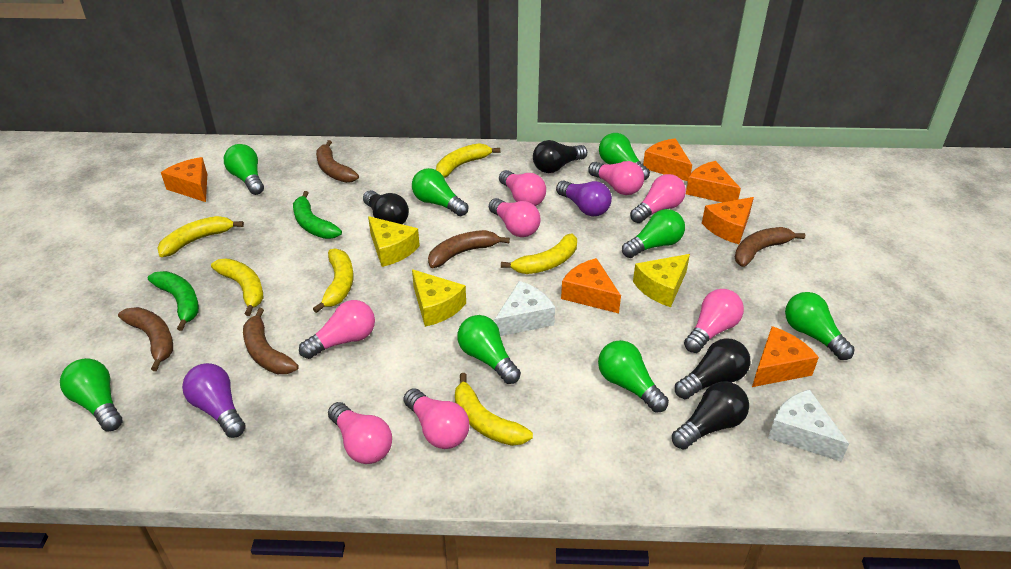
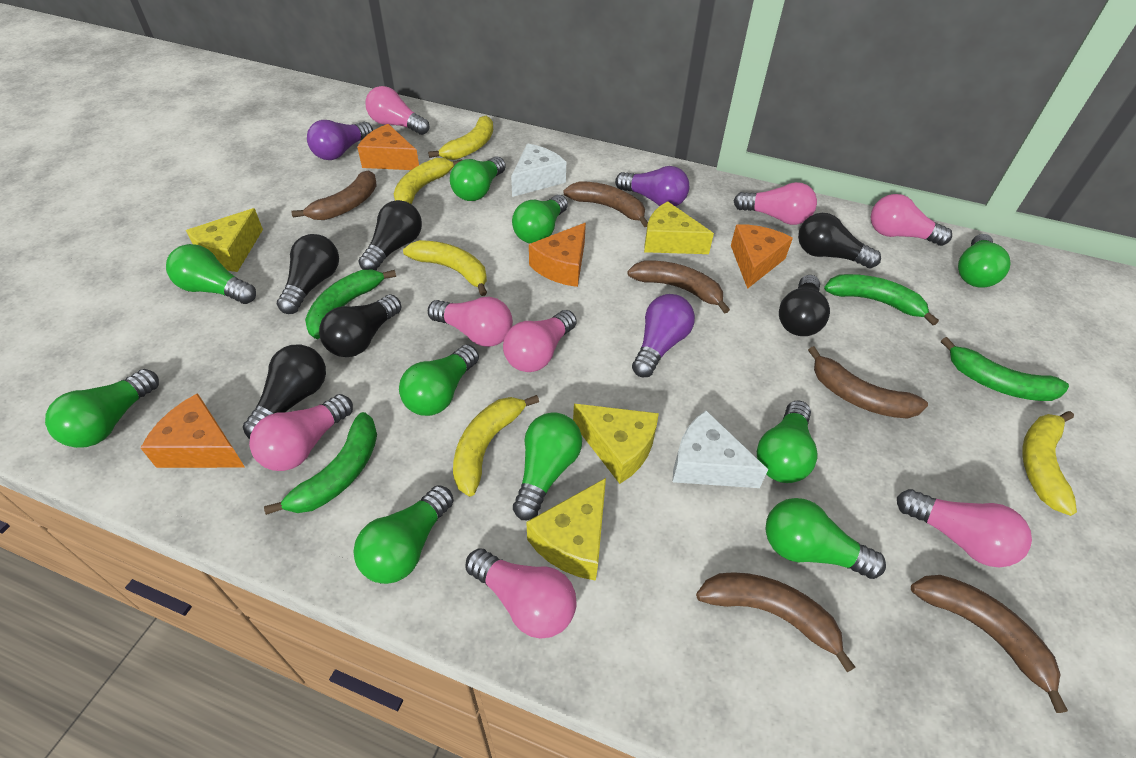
black light bulb: 4 -> 6
brown banana: 5 -> 6
green banana: 2 -> 4
green light bulb: 8 -> 10
orange cheese: 6 -> 4
purple light bulb: 2 -> 3
yellow banana: 6 -> 5
yellow cheese: 3 -> 4

